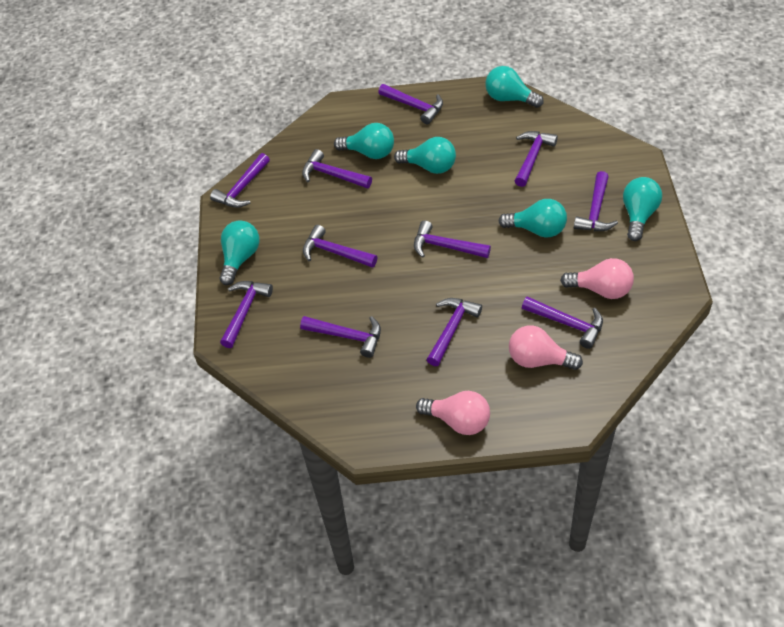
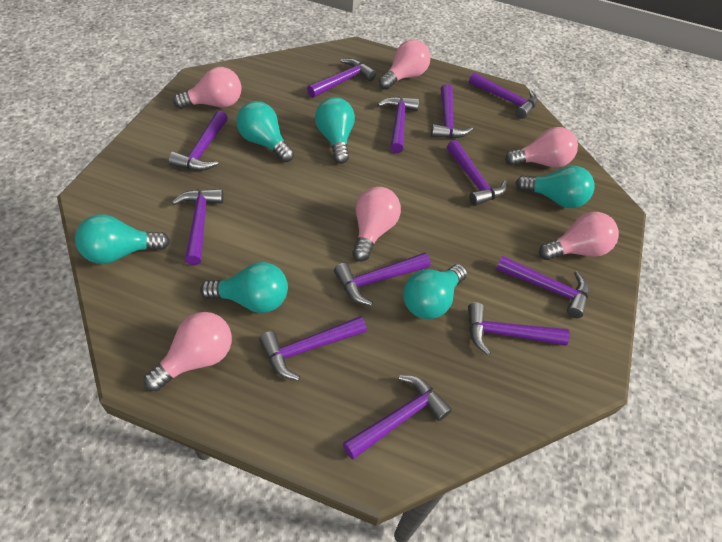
pink light bulb: 3 -> 6
purple hammer: 11 -> 12

